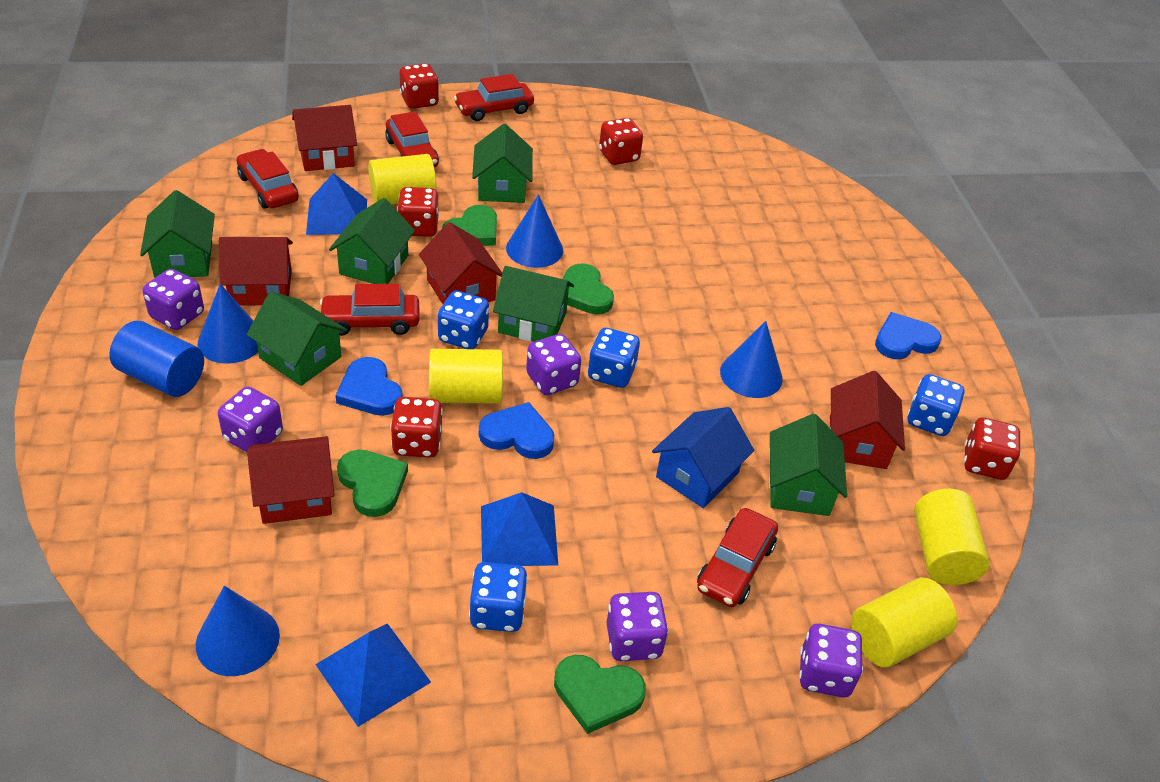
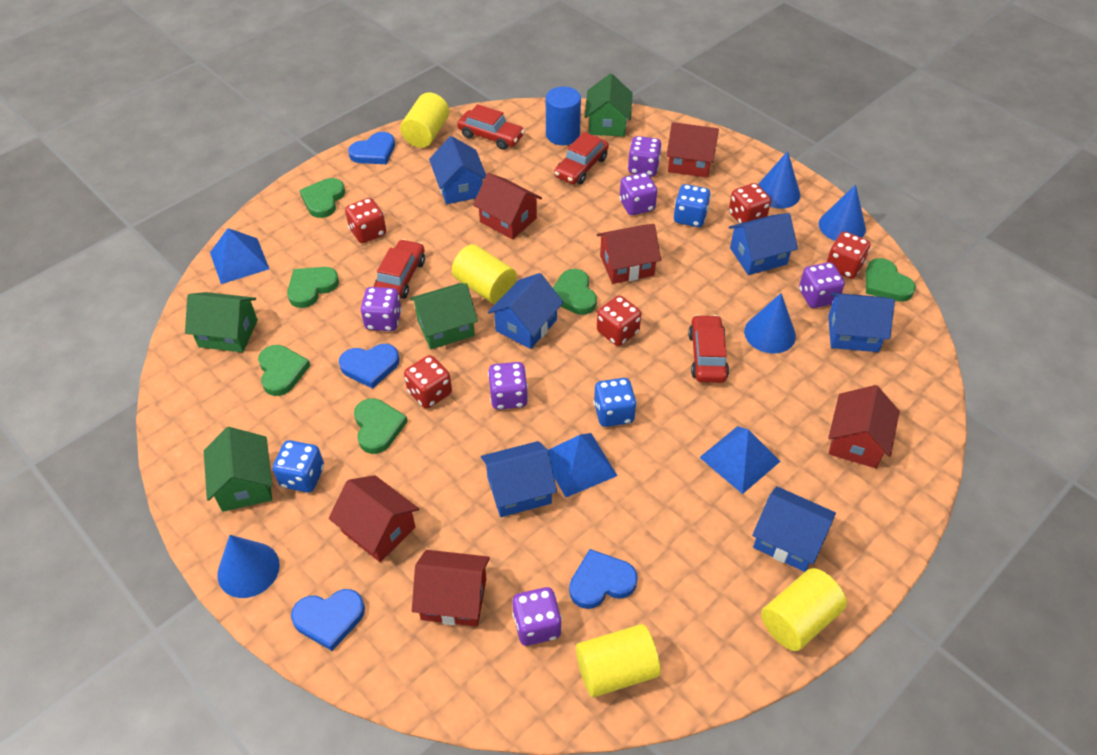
blue dice: 4 -> 3
blue heart: 3 -> 4
blue house: 1 -> 6
green heart: 4 -> 6
green house: 6 -> 4
purple dice: 5 -> 6
red car: 5 -> 4
red house: 5 -> 6

